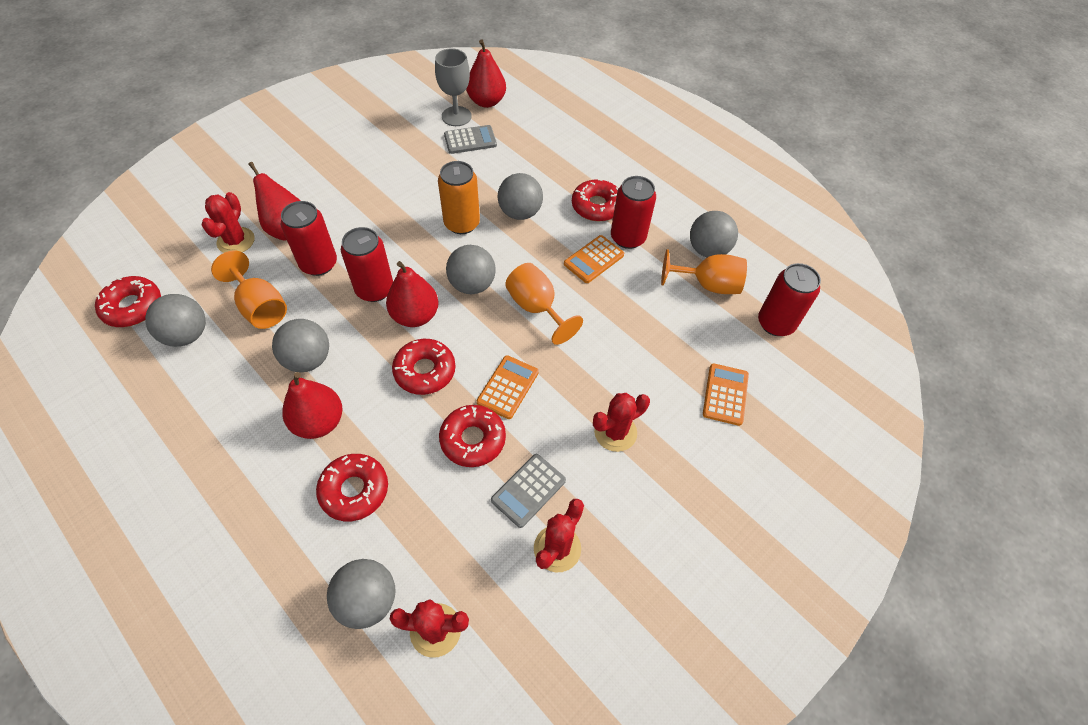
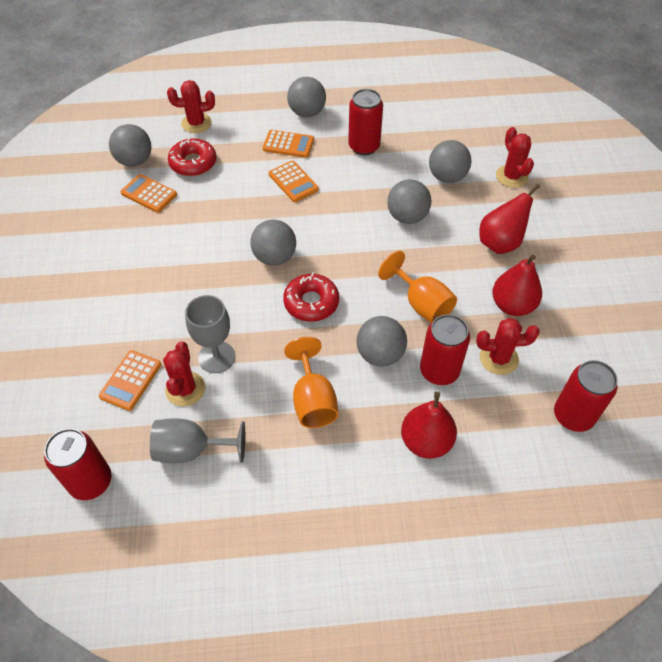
grey calculator: 2 -> 0
grey goblet: 1 -> 2
orange calculator: 3 -> 4
orange can: 1 -> 0
orange goblet: 3 -> 2
red donut: 5 -> 2
red pear: 4 -> 3

